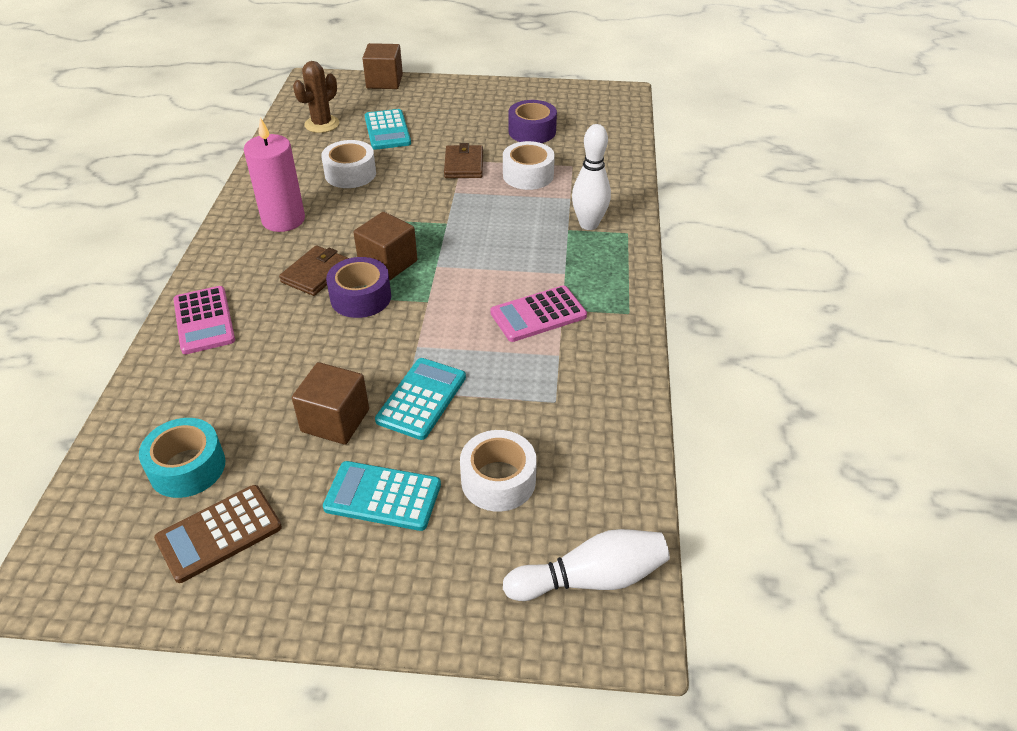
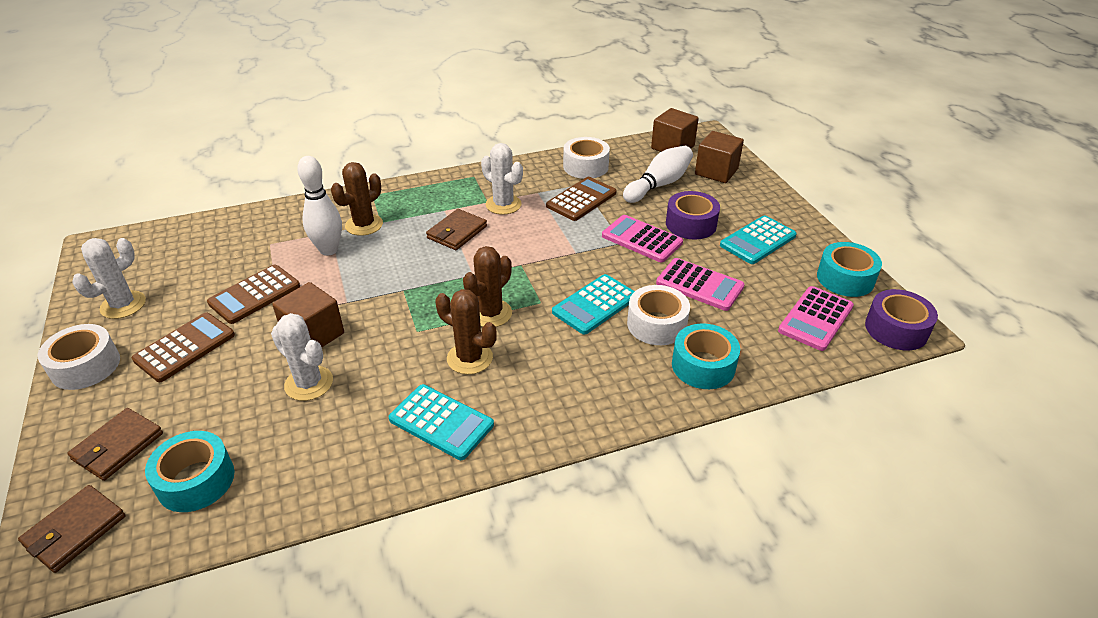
brown cactus: 1 -> 3
brown calculator: 1 -> 3
brown wallet: 2 -> 3
pink calculator: 2 -> 3
pink candle: 1 -> 0
turquoise tape: 1 -> 3
white cactus: 0 -> 3

